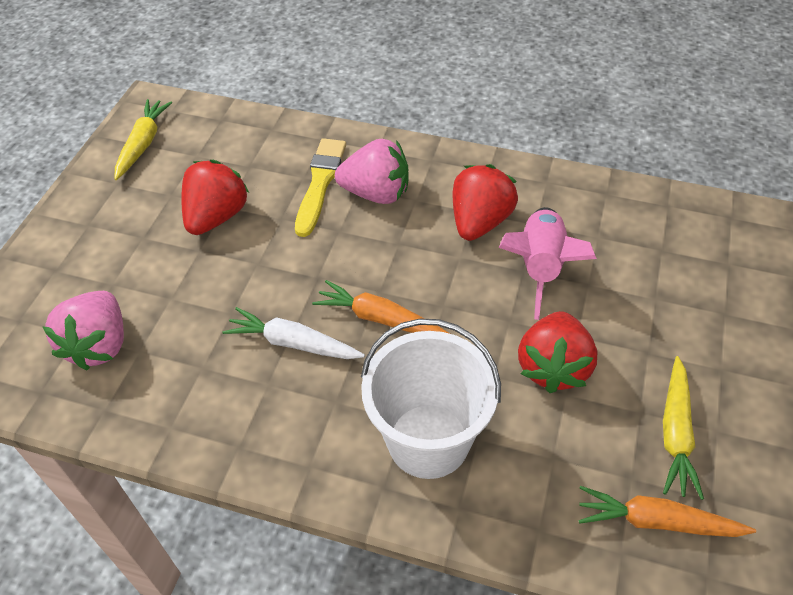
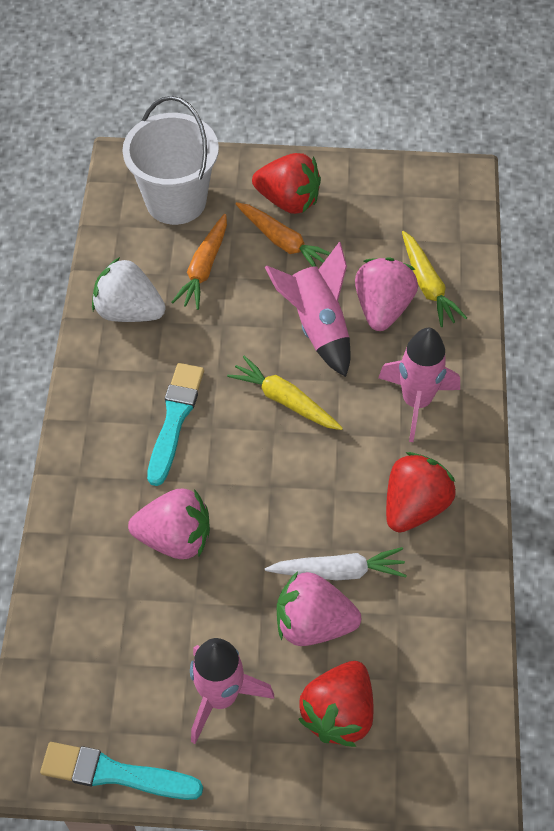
pink rocket: 1 -> 3
pink strawberry: 2 -> 3
turquoise brush: 0 -> 2
white strawberry: 0 -> 1
yellow brush: 1 -> 0

